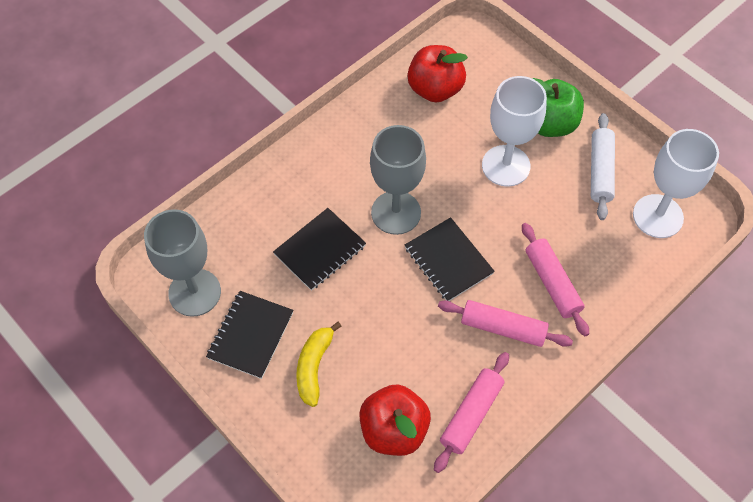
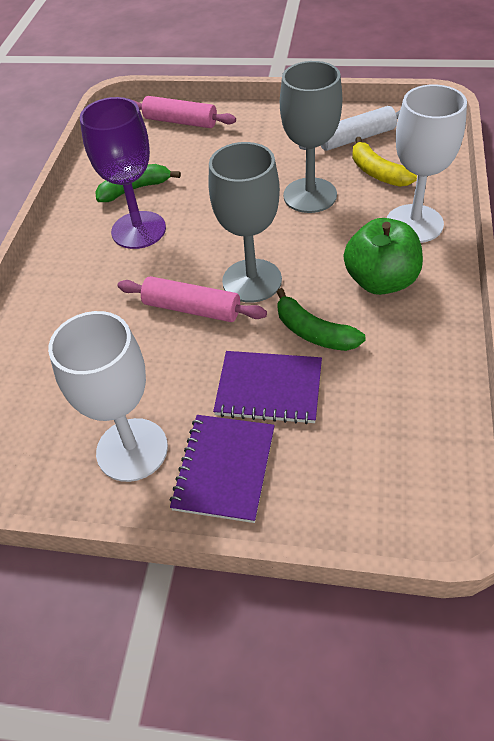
black notebook: 3 -> 0
green banana: 0 -> 2
pink rolling pin: 3 -> 2
purple goblet: 0 -> 1
purple notebook: 0 -> 2
red apple: 2 -> 0

